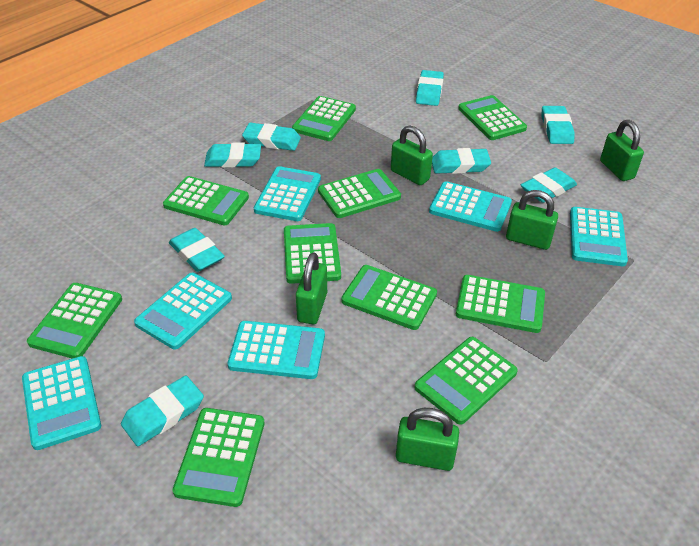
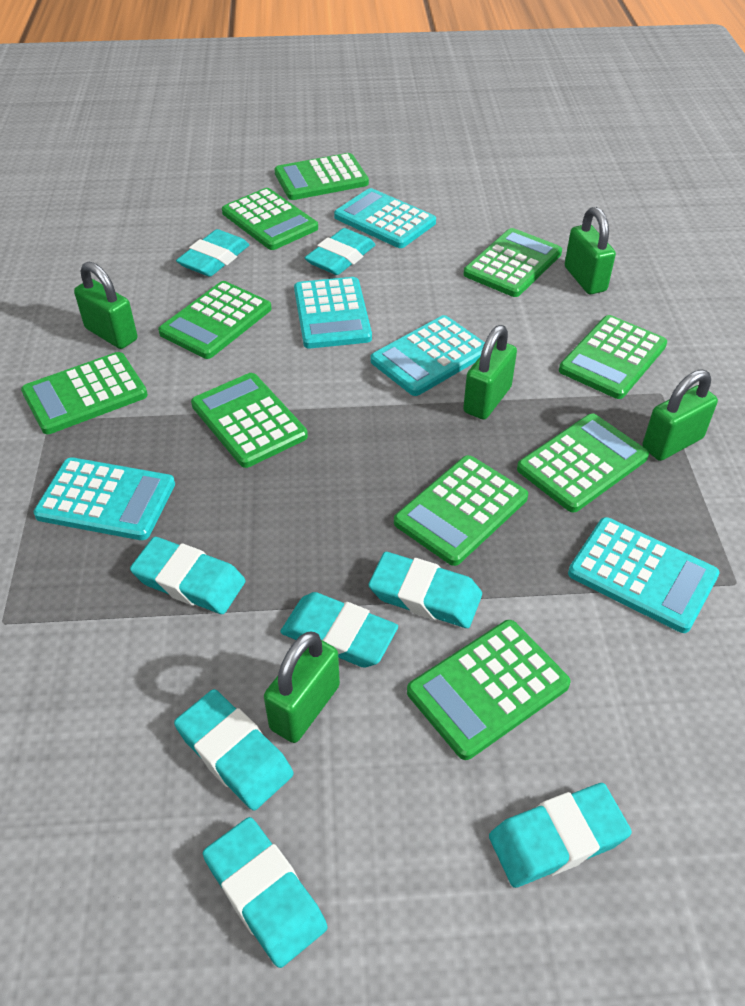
turquoise calculator: 6 -> 5

